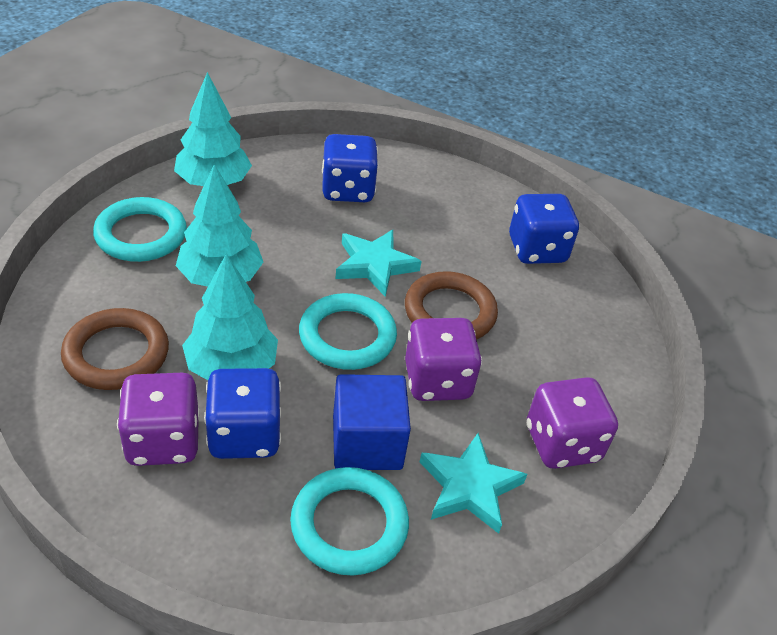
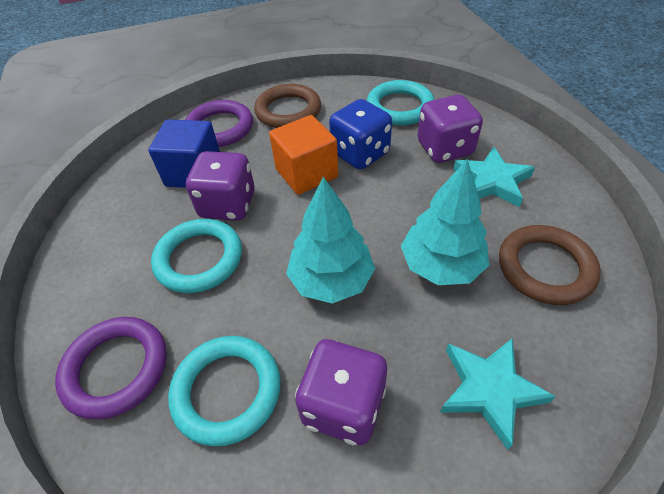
blue dice: 3 -> 1
orange cube: 0 -> 1
purple ring: 0 -> 2
turquoise tree: 3 -> 2

